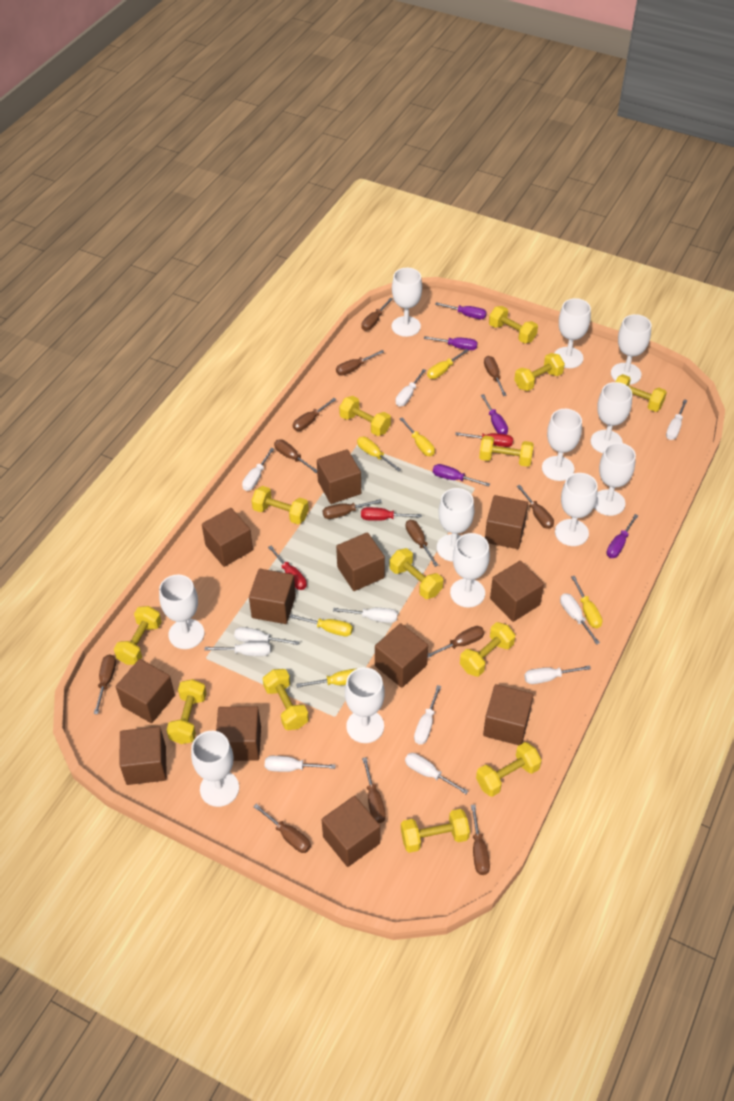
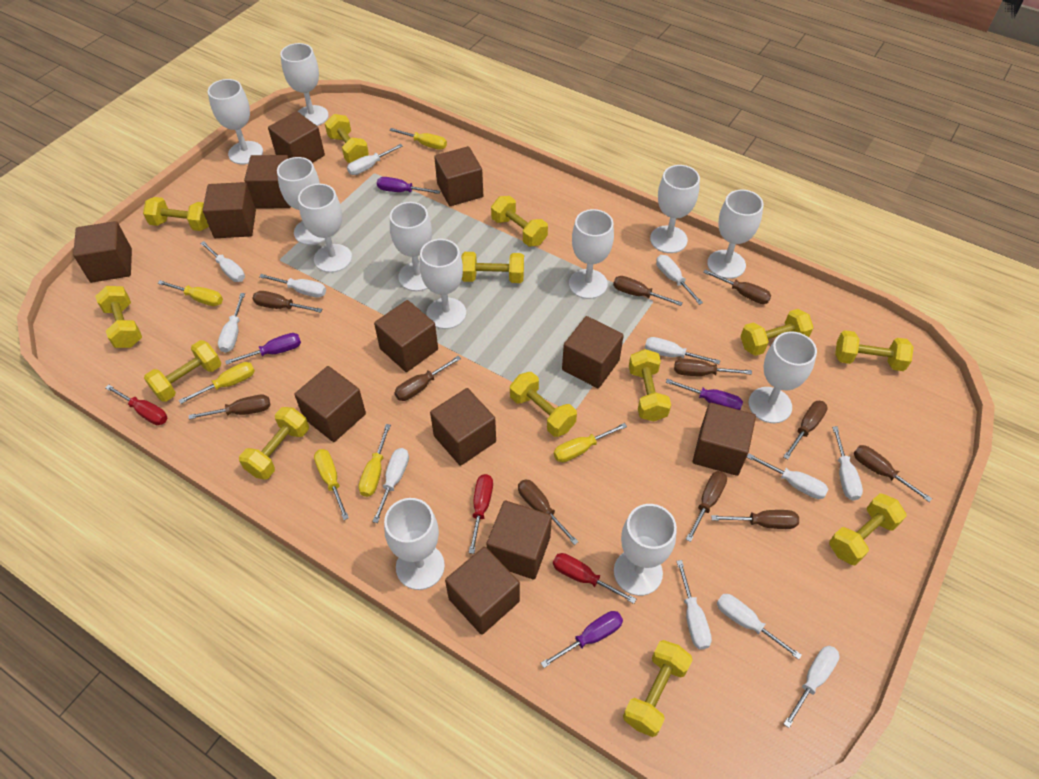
brown screwdriver: 13 -> 11
purple screwdriver: 5 -> 4
white screwdriver: 11 -> 12

